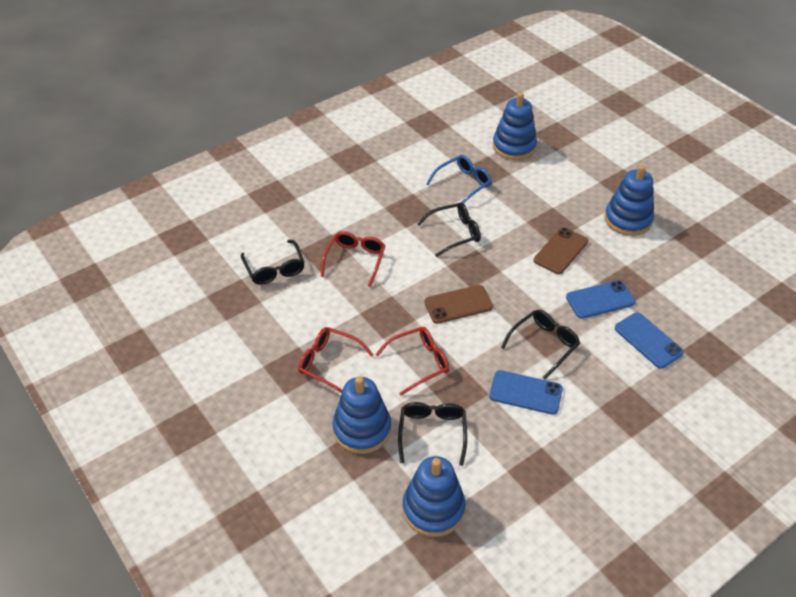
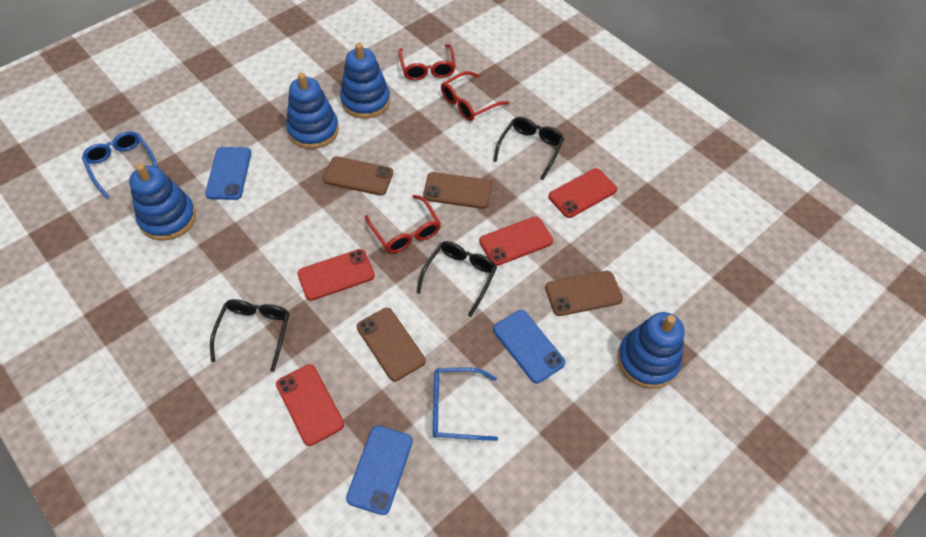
black glasses: 4 -> 3
blue glasses: 1 -> 2
brown phone: 2 -> 4
red phone: 0 -> 4

